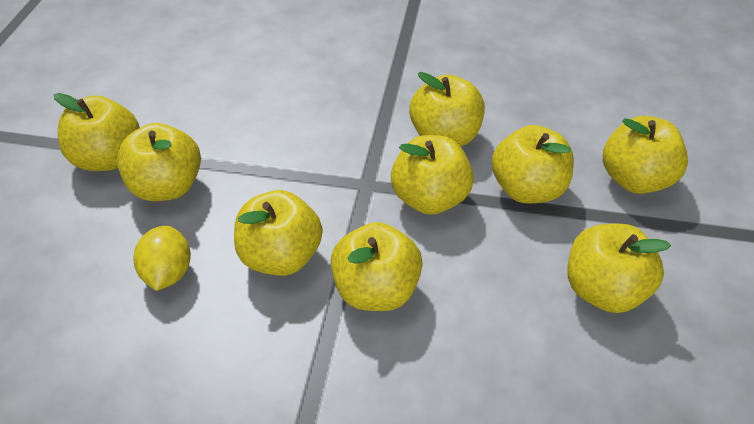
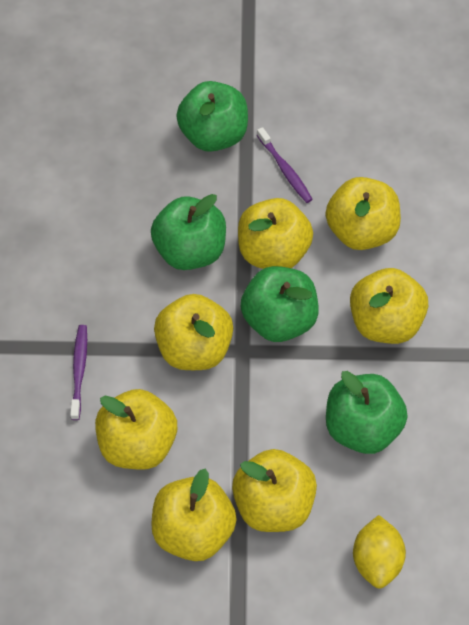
green apple: 0 -> 4
purple toothbrush: 0 -> 2
yellow apple: 9 -> 7

